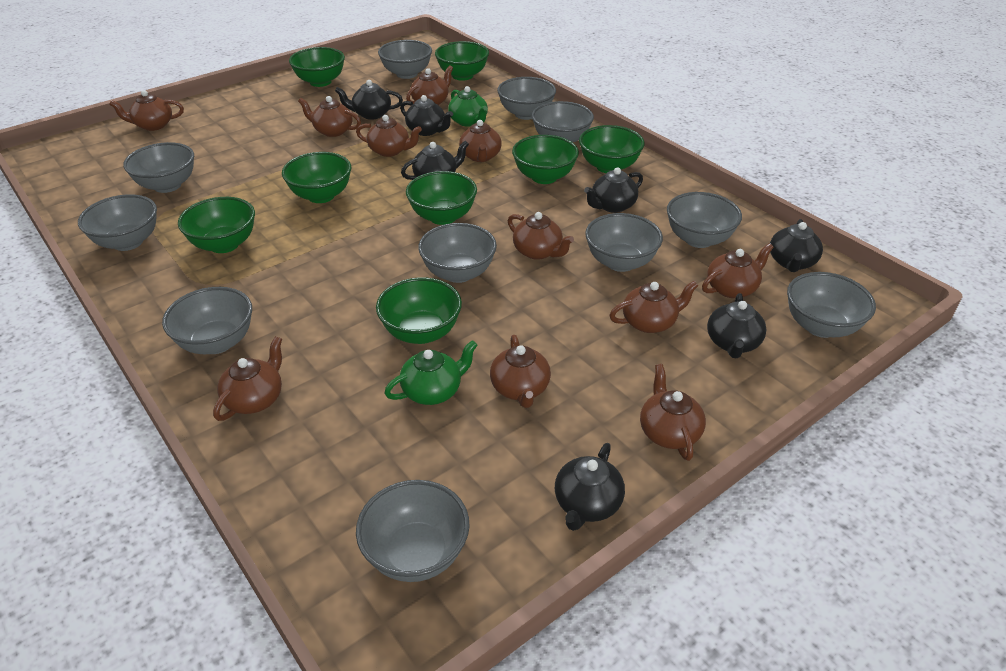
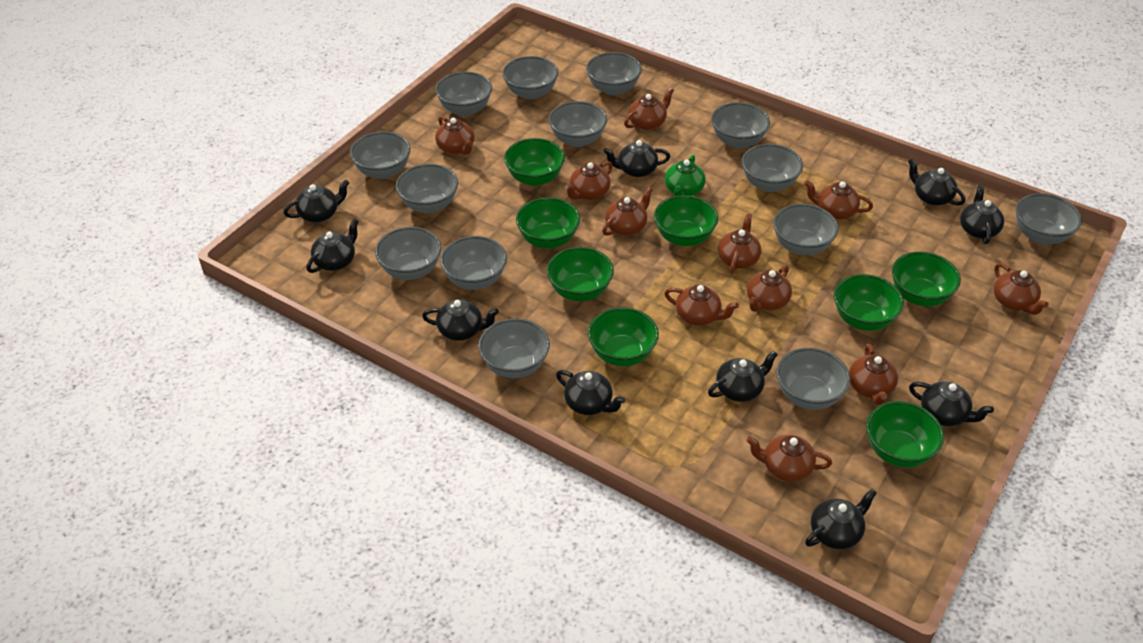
black teapot: 7 -> 10
green teapot: 2 -> 1
grey bowl: 11 -> 14

